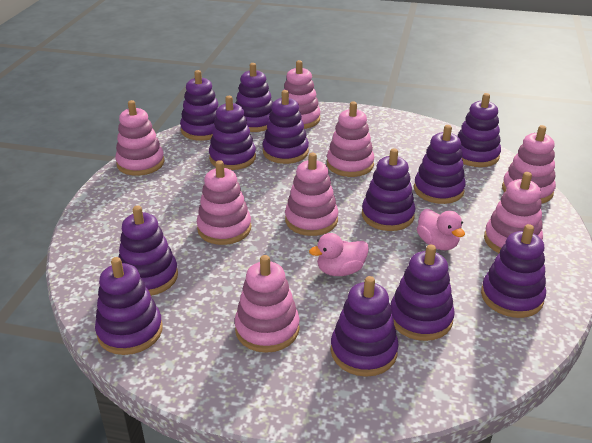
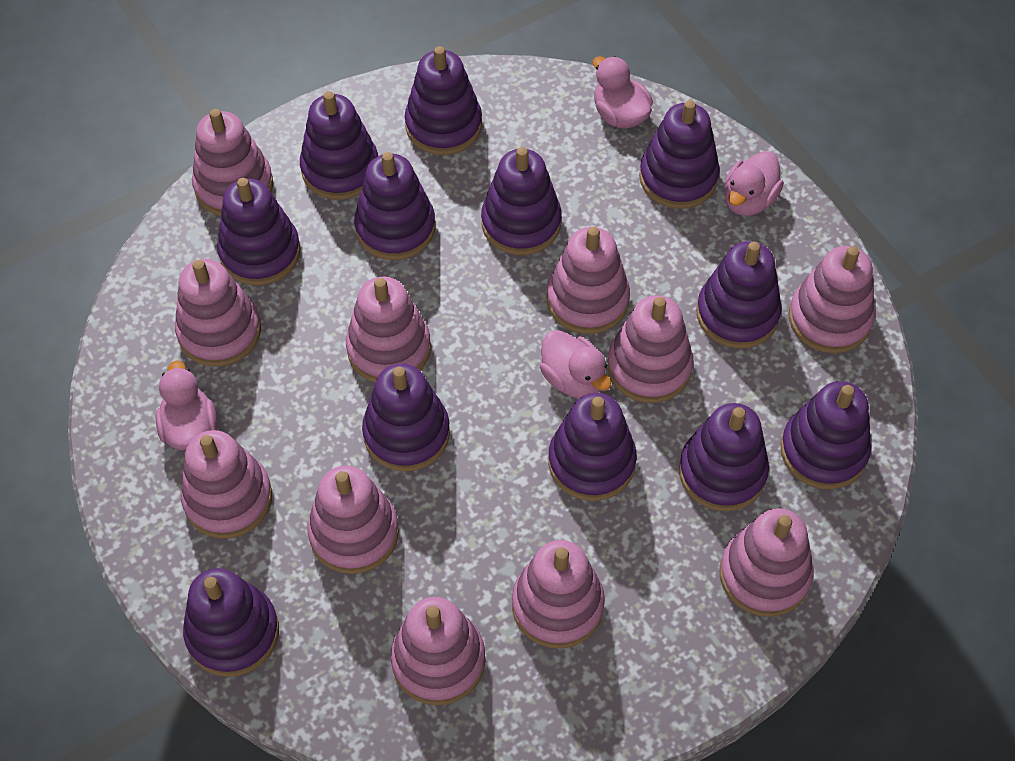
pink duck: 2 -> 4
pink stacking toy: 8 -> 11

